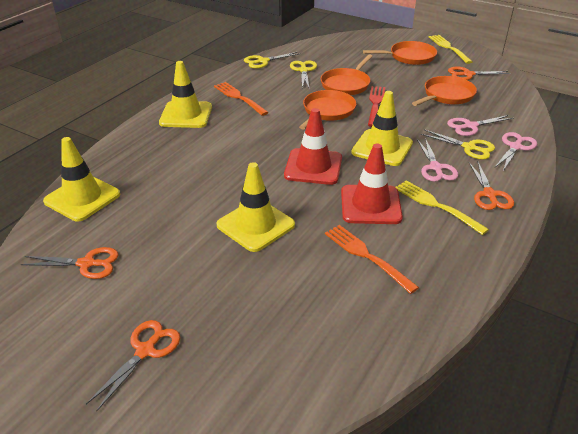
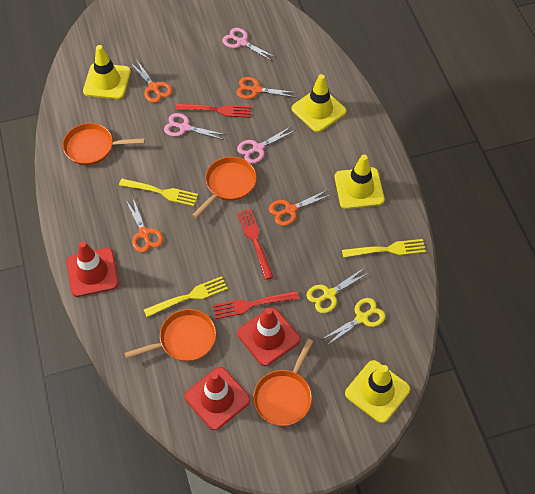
orange fork: 2 -> 0
red fork: 1 -> 3
red traffic cone: 2 -> 3
yellow fork: 2 -> 3
yellow scissors: 3 -> 2

